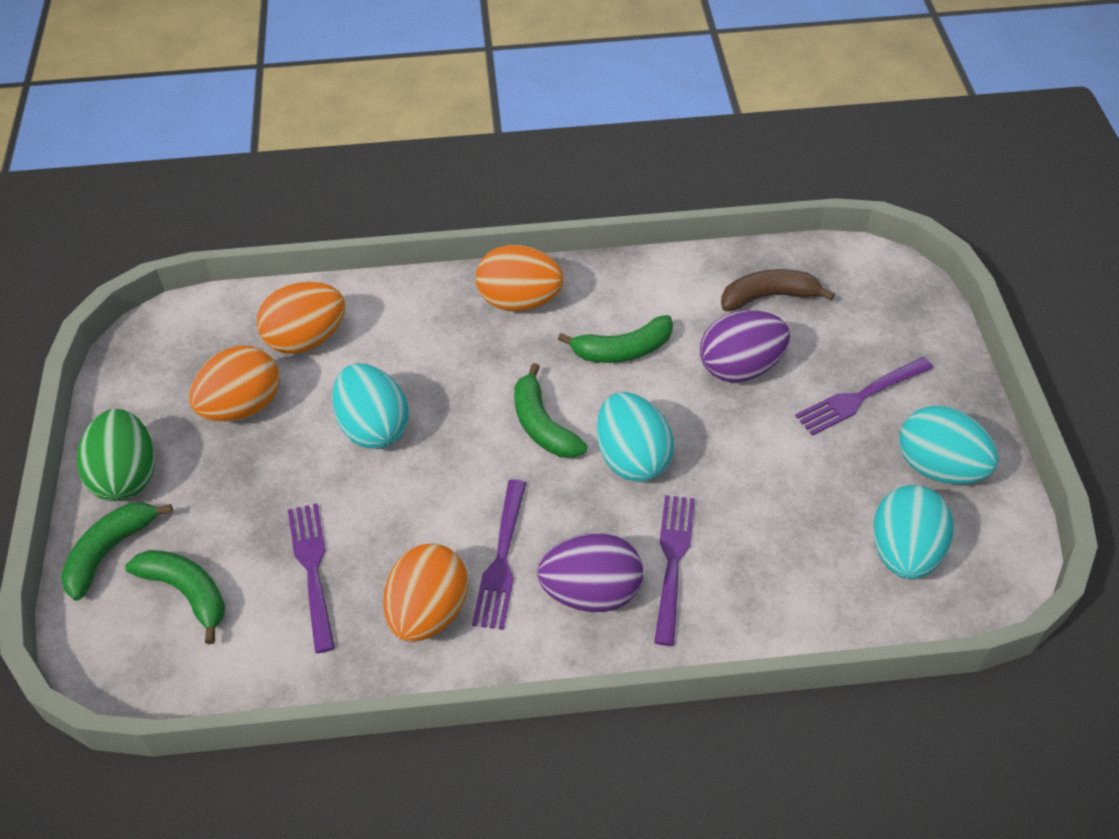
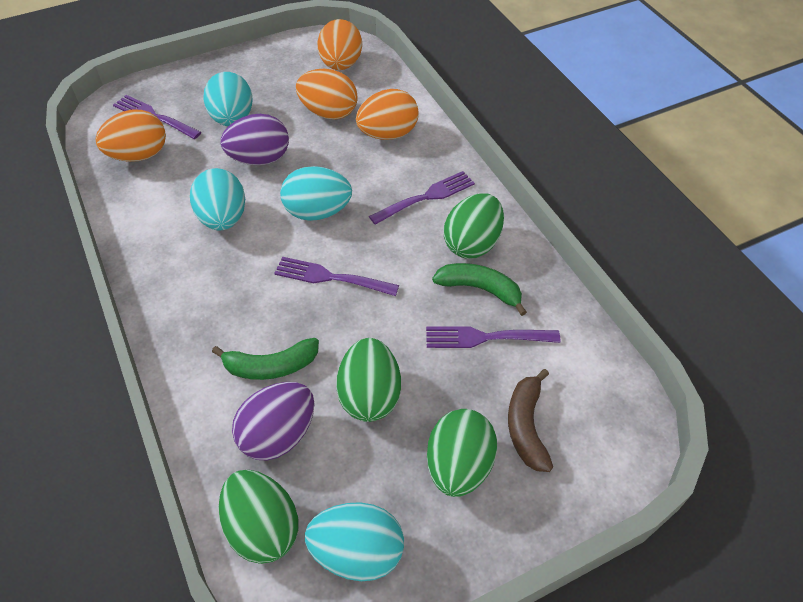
green banana: 4 -> 2
green egg: 1 -> 4

